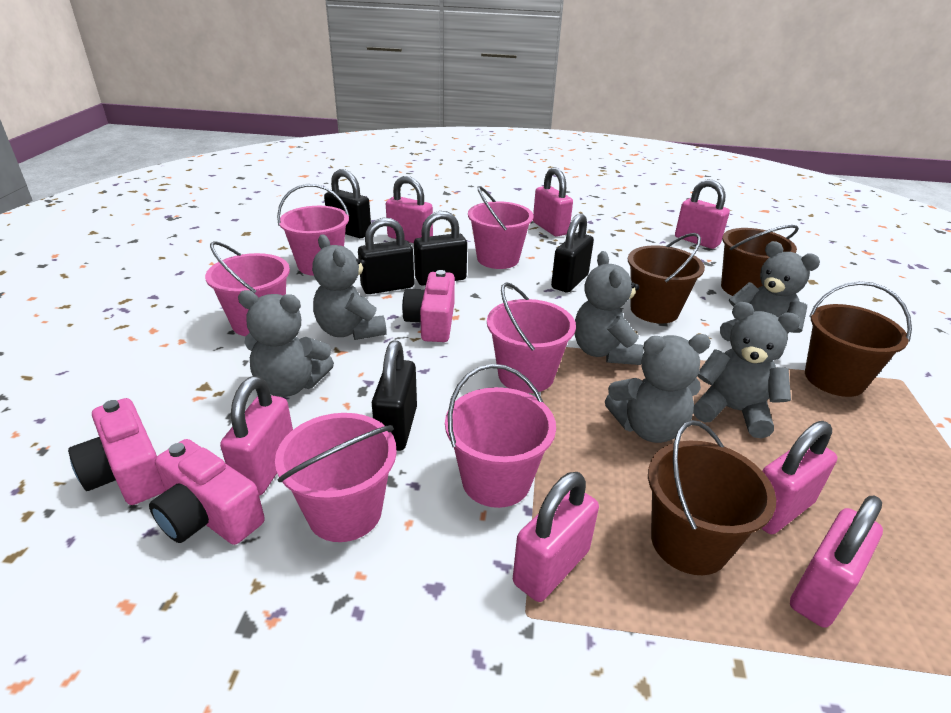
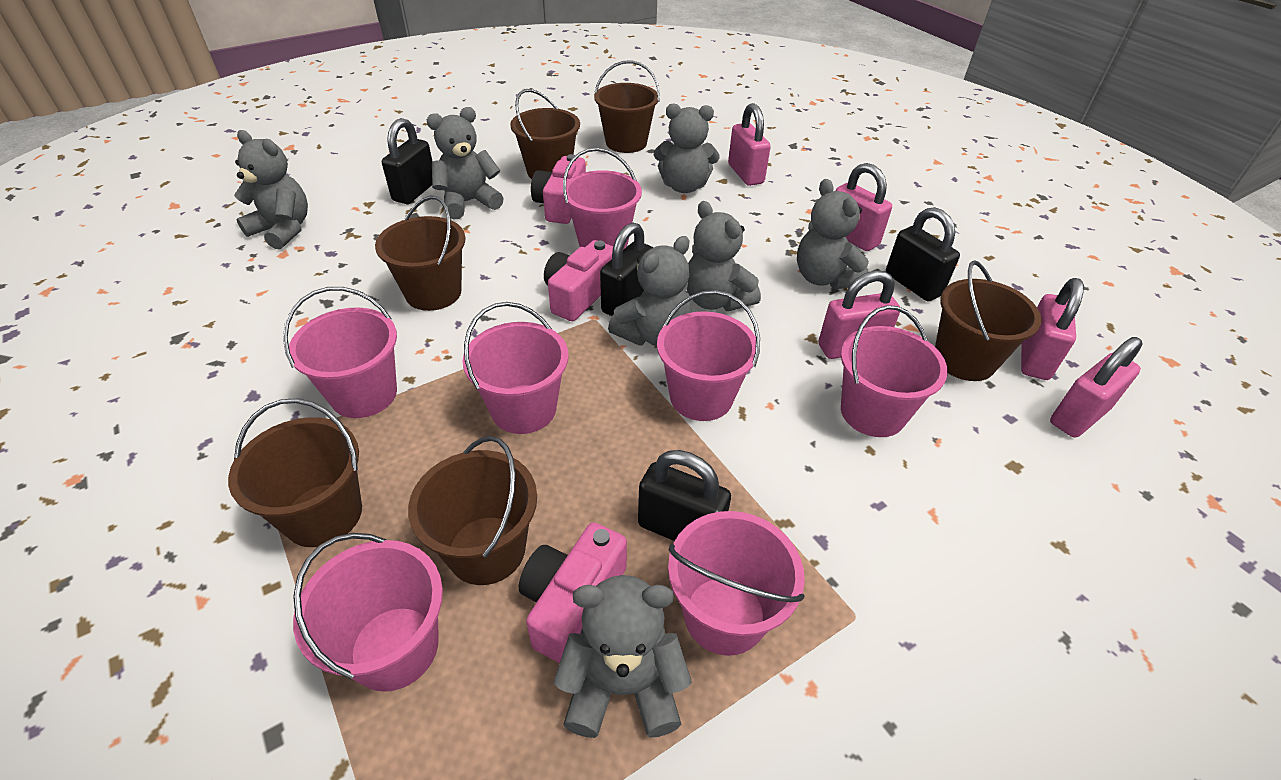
black padlock: 5 -> 4
brown bucket: 4 -> 6
grey teddy bear: 6 -> 7
pink bucket: 6 -> 7
pink padlock: 7 -> 5

